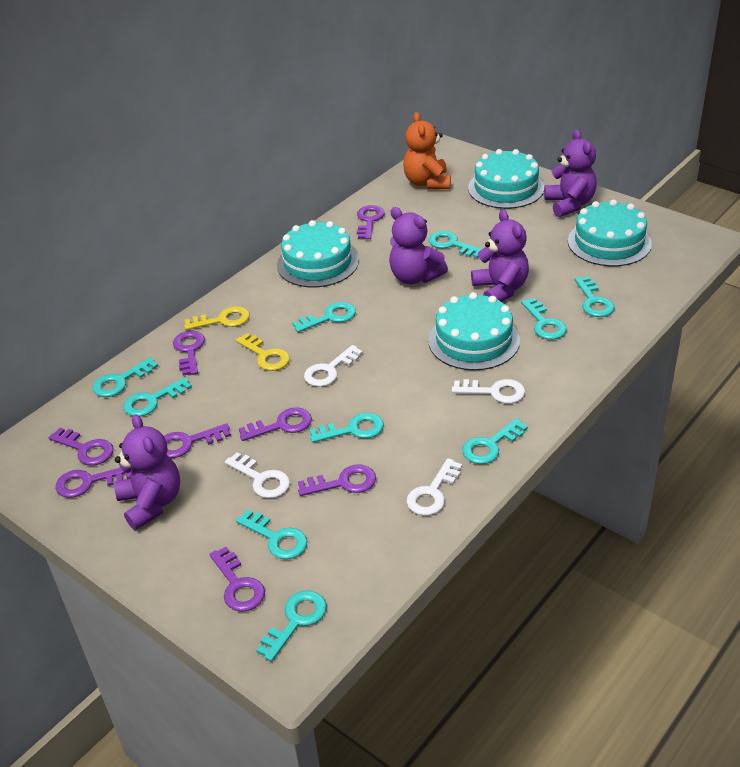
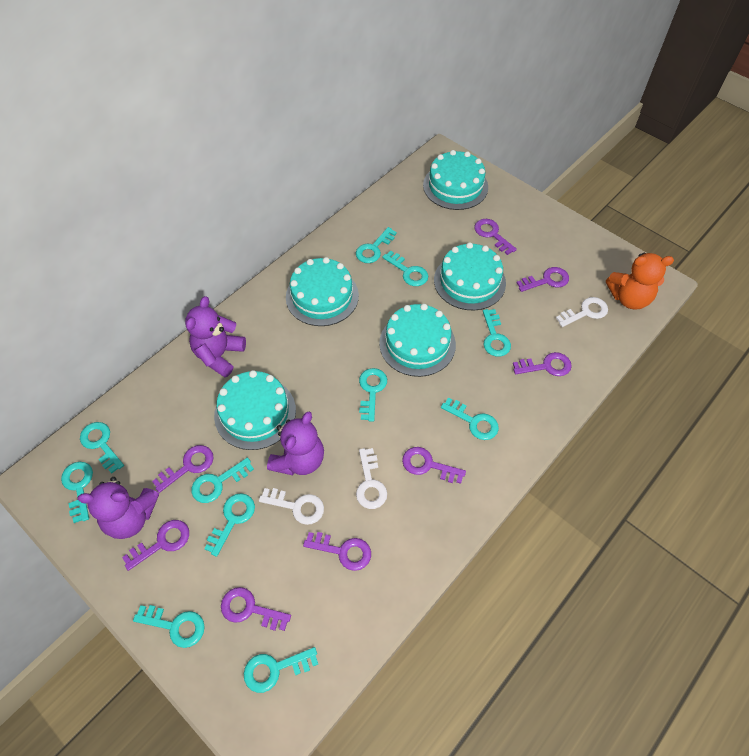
purple teddy bear: 4 -> 3
turquoise cake: 4 -> 5
turquoise key: 10 -> 11
white key: 4 -> 3
yellow key: 2 -> 0

